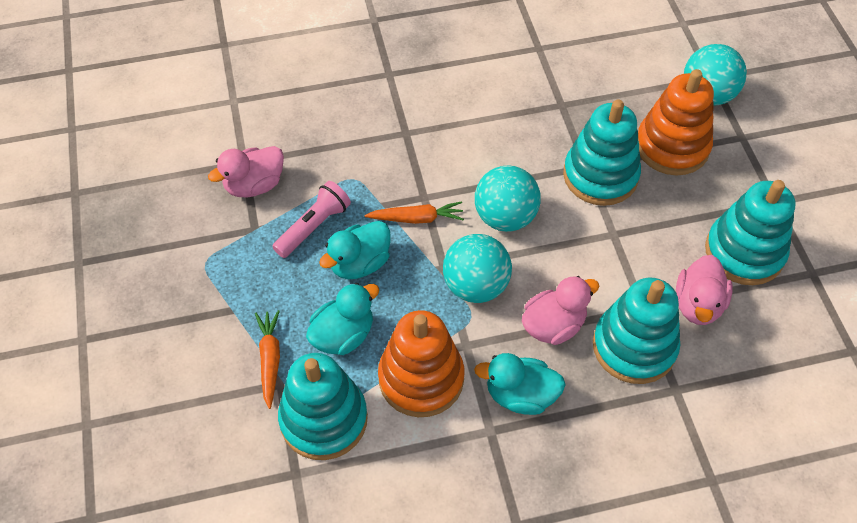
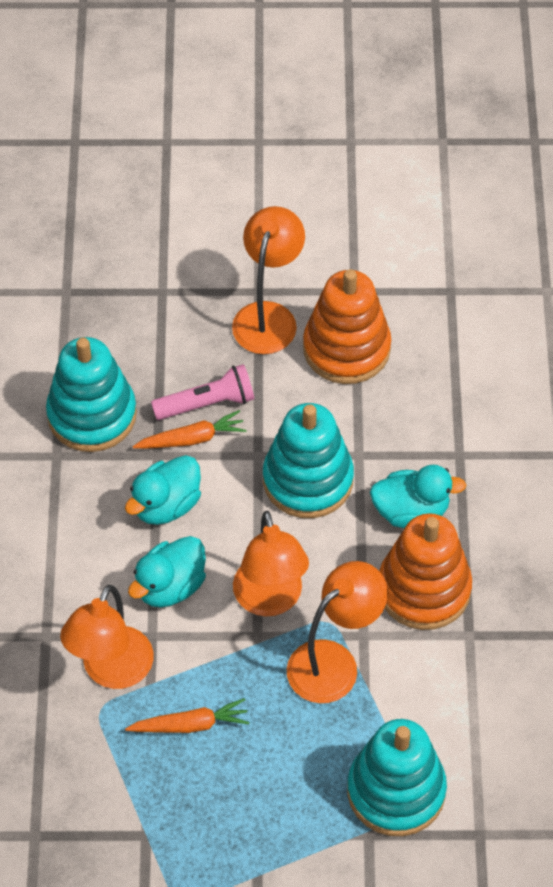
orange lamp: 0 -> 4
pink duck: 3 -> 0
turquoise ball: 3 -> 0
turquoise stacking toy: 4 -> 3

